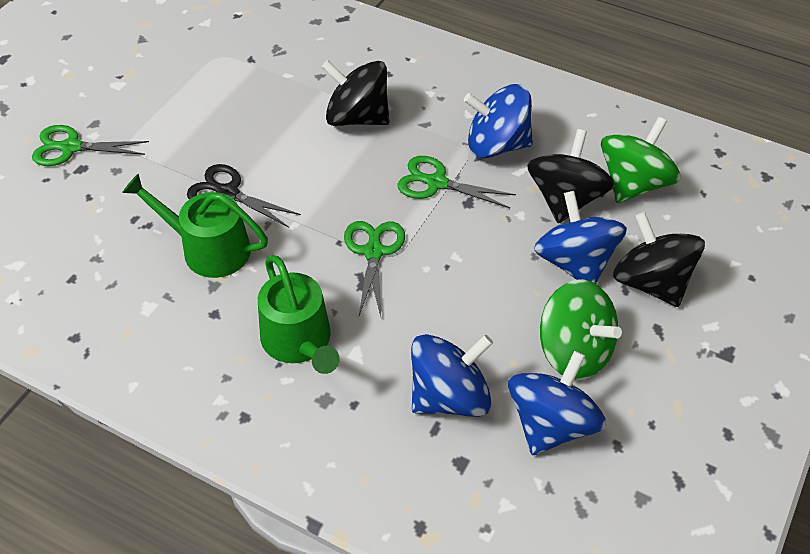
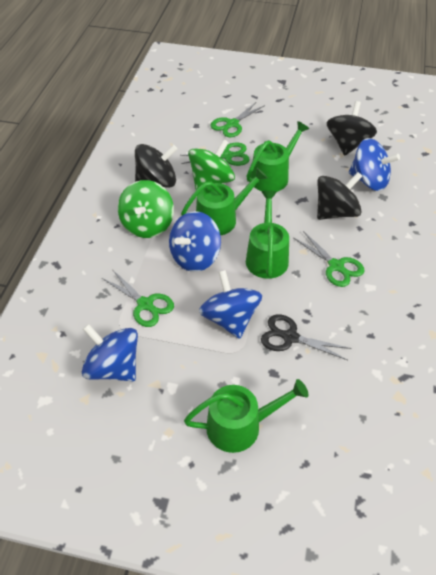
green scissors: 3 -> 4
green watering can: 2 -> 4

